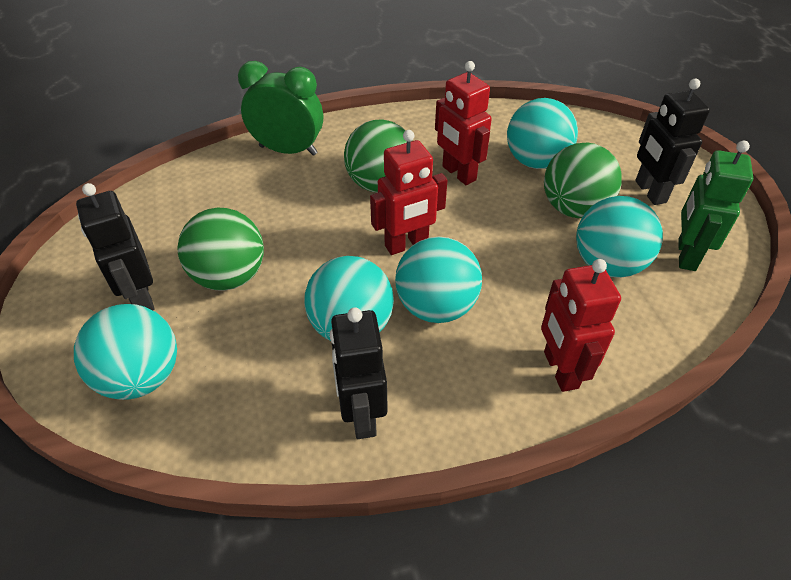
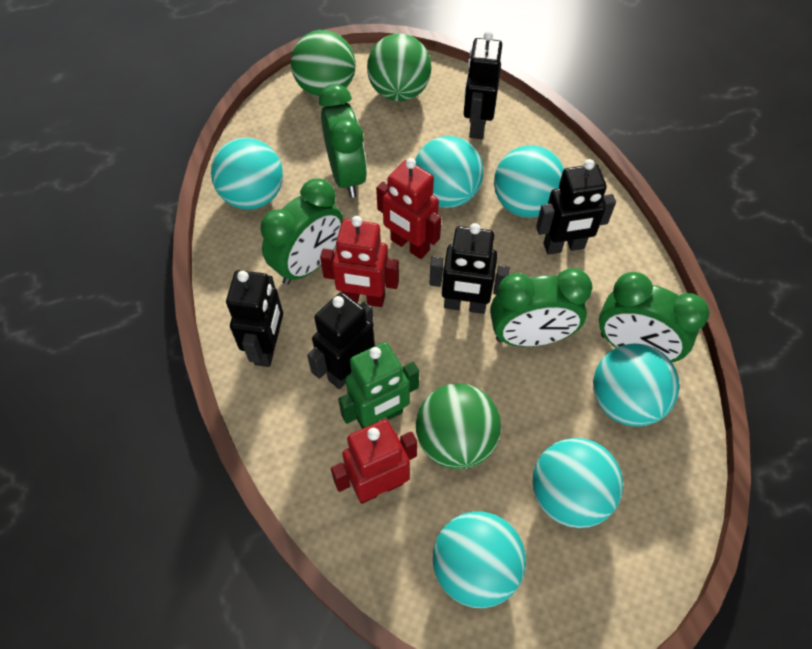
black robot: 3 -> 5
green clock: 1 -> 4
turquoise ball: 5 -> 6

